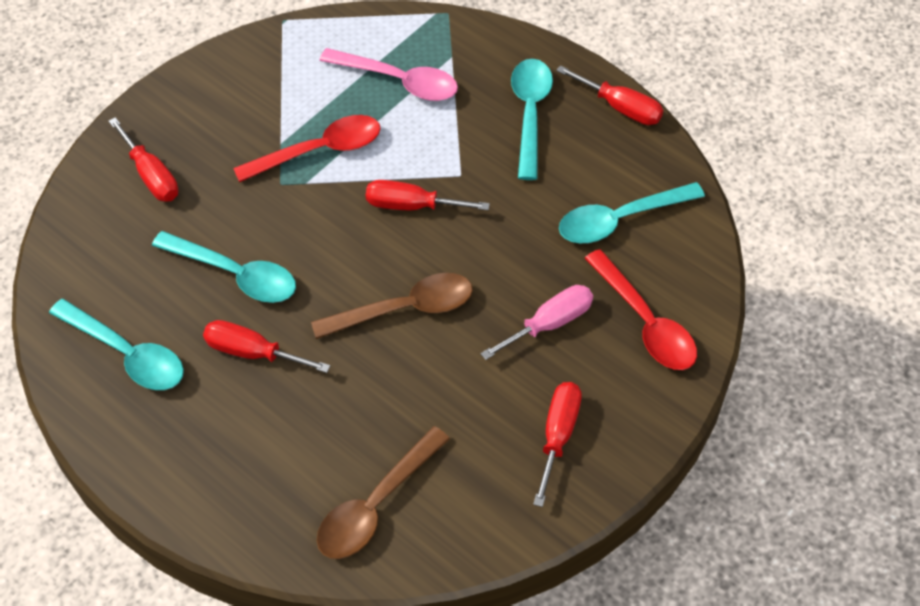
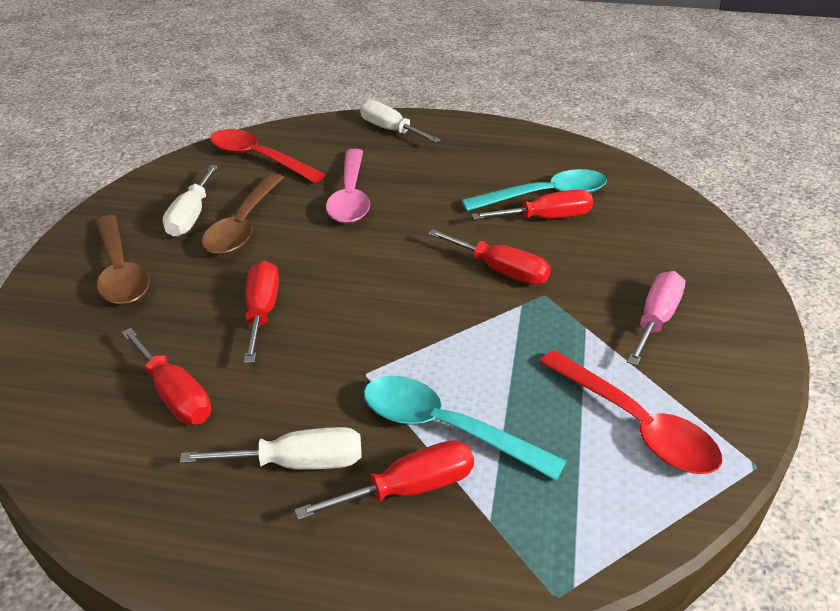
turquoise spoon: 4 -> 2
white screwdriver: 0 -> 3

